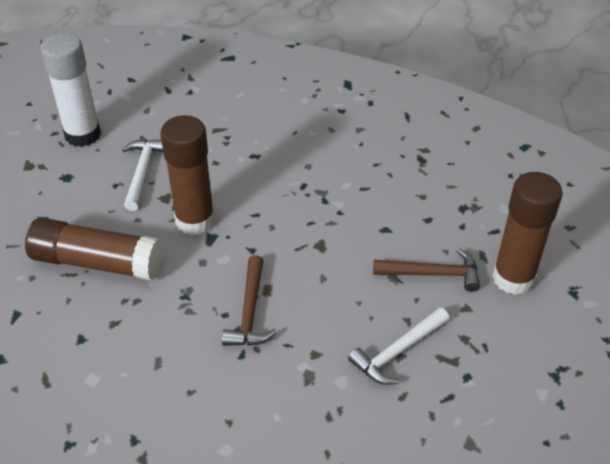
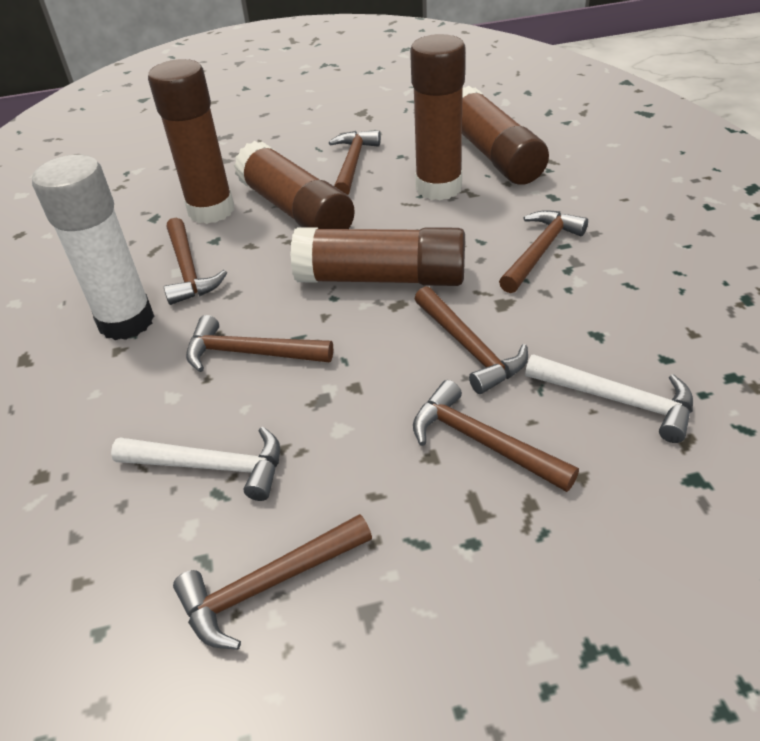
brown glue stick: 3 -> 5
brown hammer: 2 -> 7

